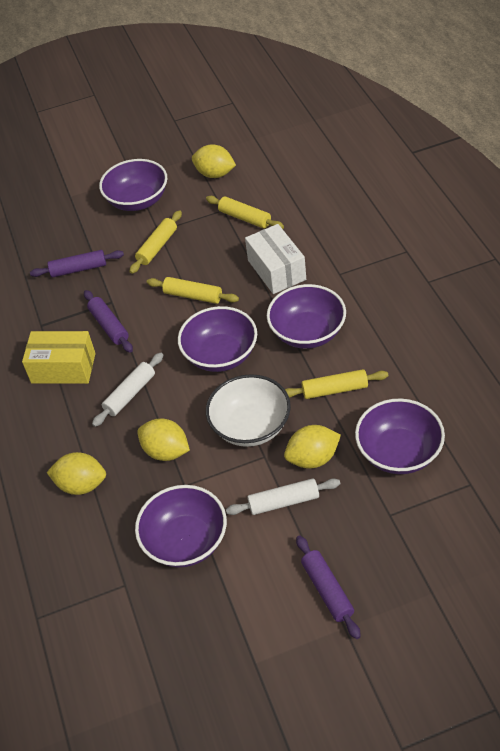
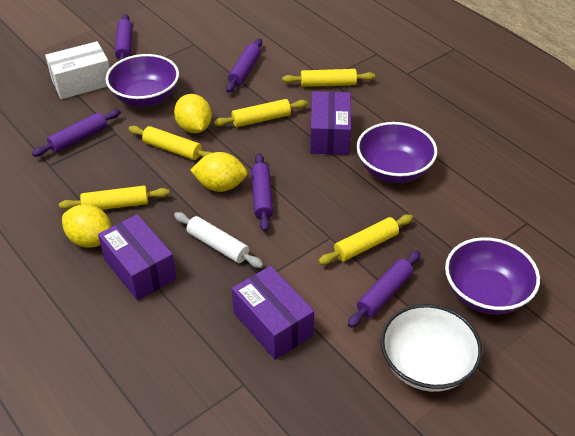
purple bowl: 5 -> 3
purple box: 0 -> 3
purple rolling pin: 3 -> 5
white rolling pin: 2 -> 1
yellow box: 1 -> 0
yellow lemon: 4 -> 3
yellow rolling pin: 4 -> 5

